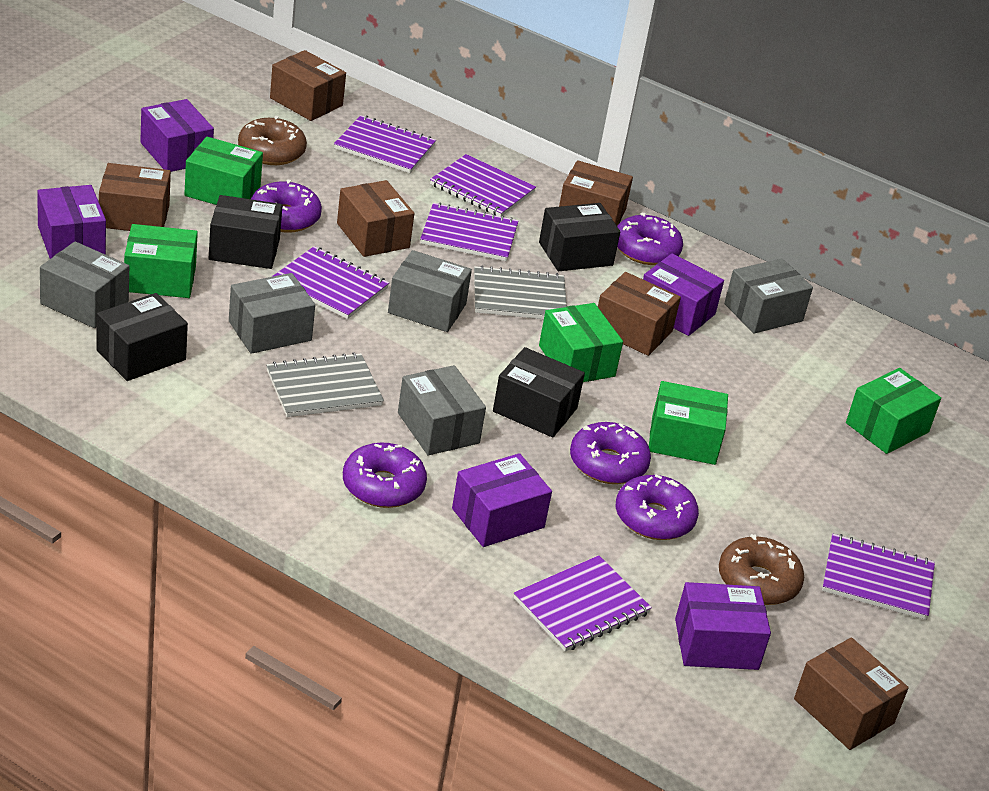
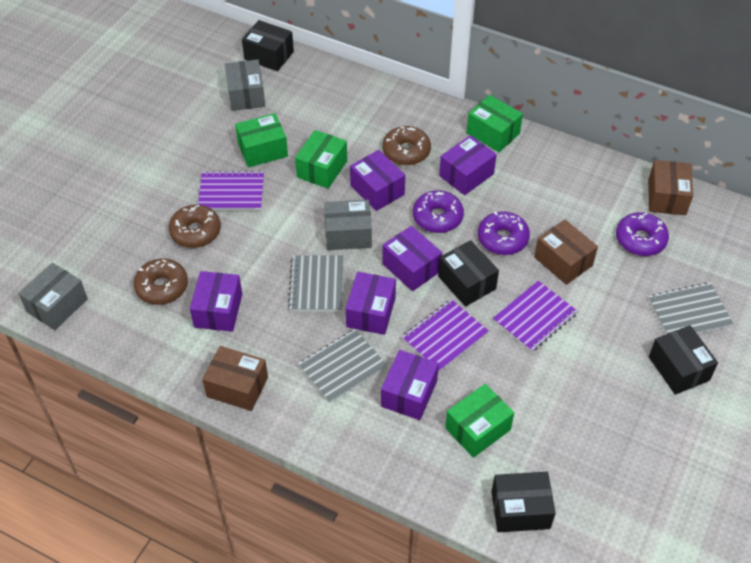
brown box: 6 -> 3
brown donut: 2 -> 3
green box: 5 -> 4
grey box: 5 -> 3
grey notebook: 2 -> 3
purple box: 5 -> 6
purple donut: 5 -> 3
purple notebook: 6 -> 3

